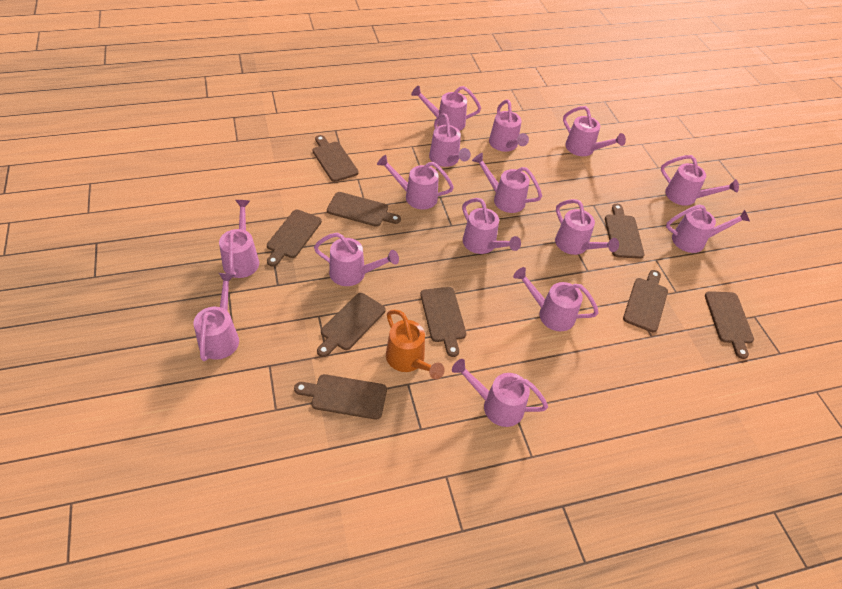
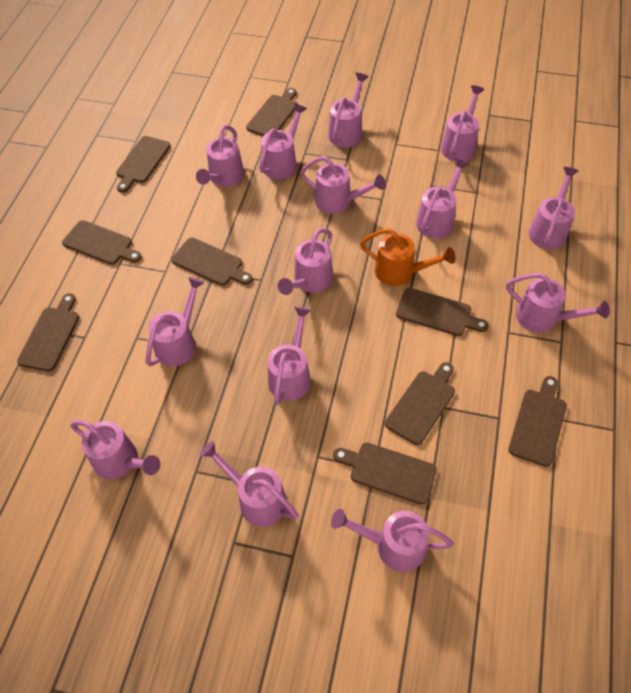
pink watering can: 15 -> 14

